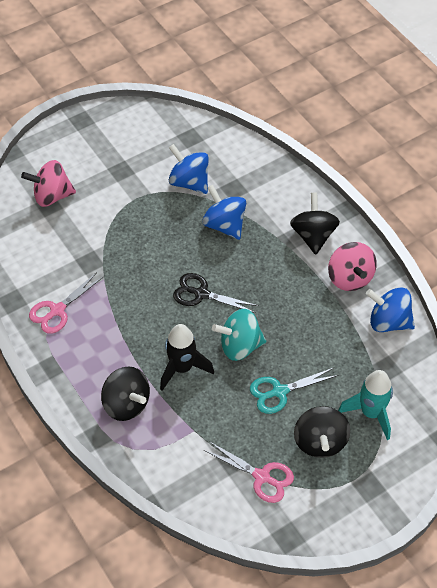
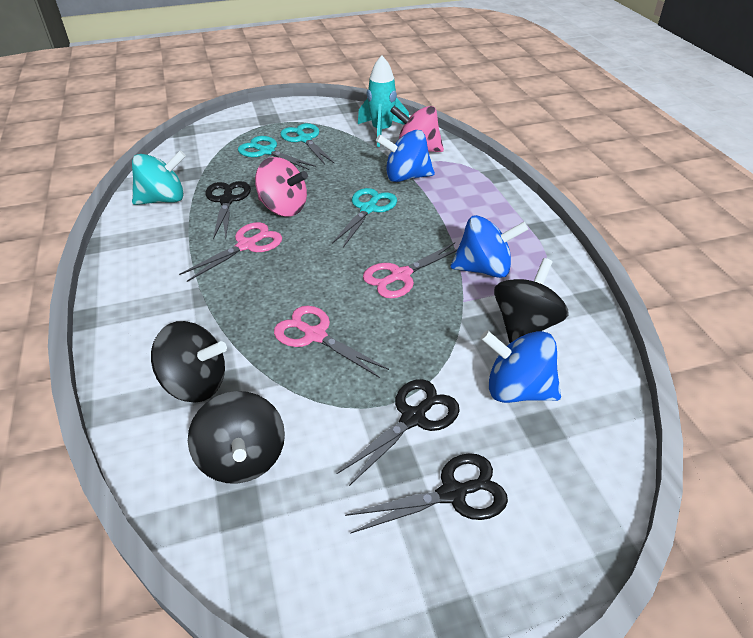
black rocket: 1 -> 0
black scissors: 1 -> 3
pink scissors: 2 -> 3
turquoise scissors: 1 -> 3

